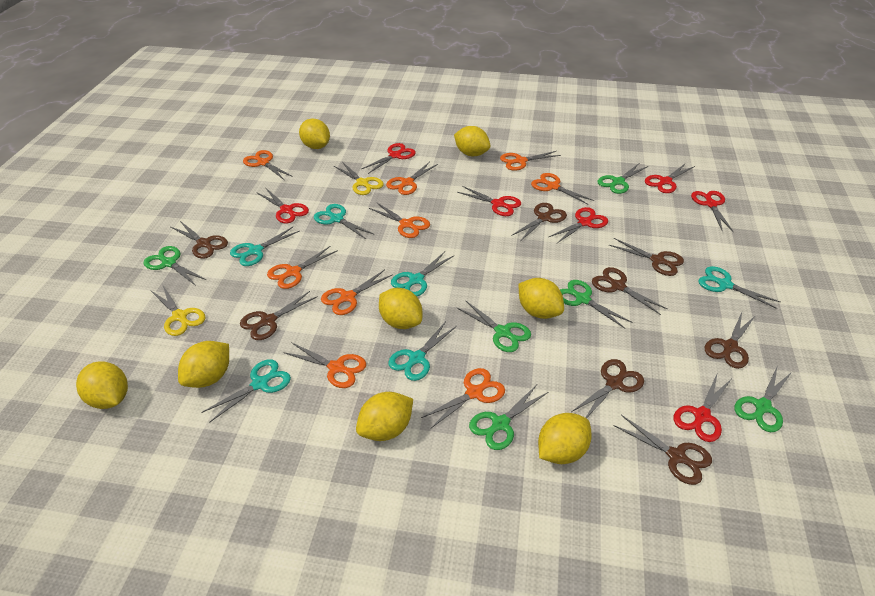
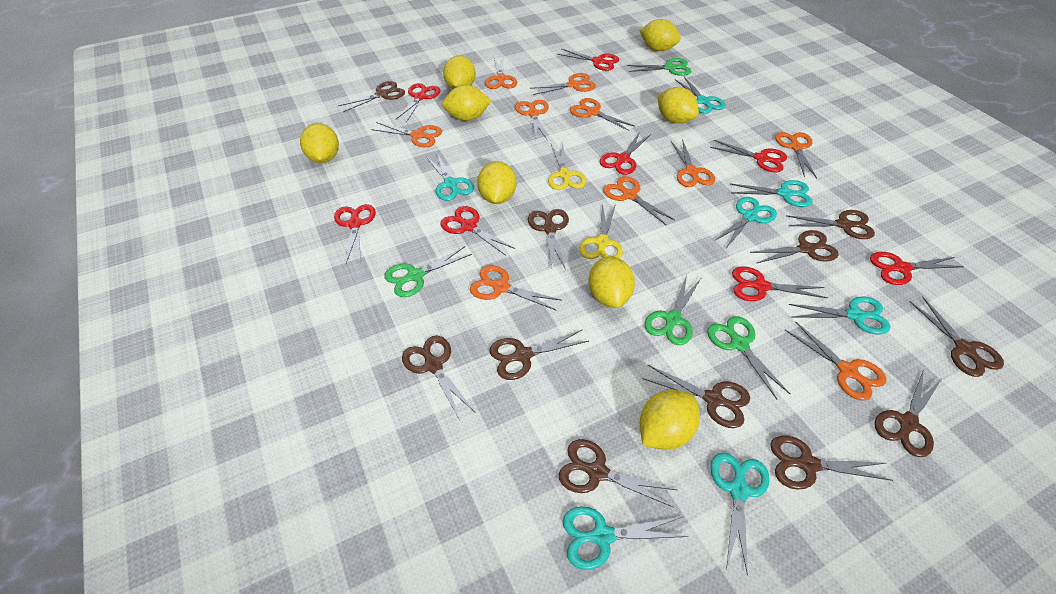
brown scissors: 8 -> 11
green scissors: 6 -> 4
orange scissors: 9 -> 10
red scissors: 7 -> 8
turquoise scissors: 6 -> 7

